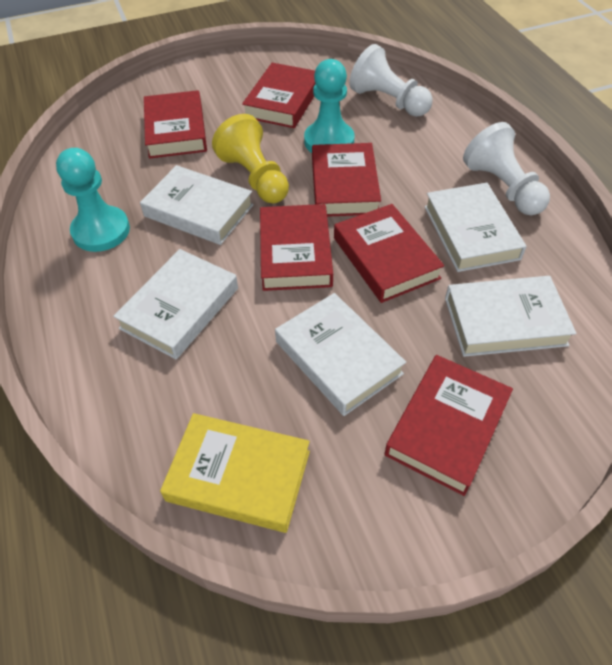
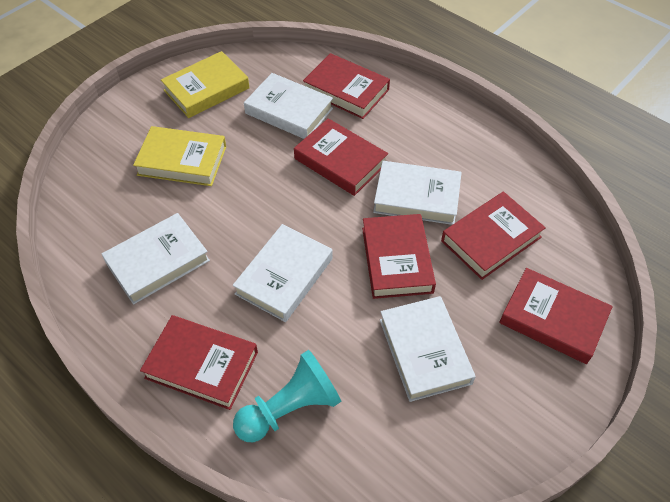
turquoise pawn: 2 -> 1
white pawn: 2 -> 0
yellow book: 1 -> 2
yellow pawn: 1 -> 0

